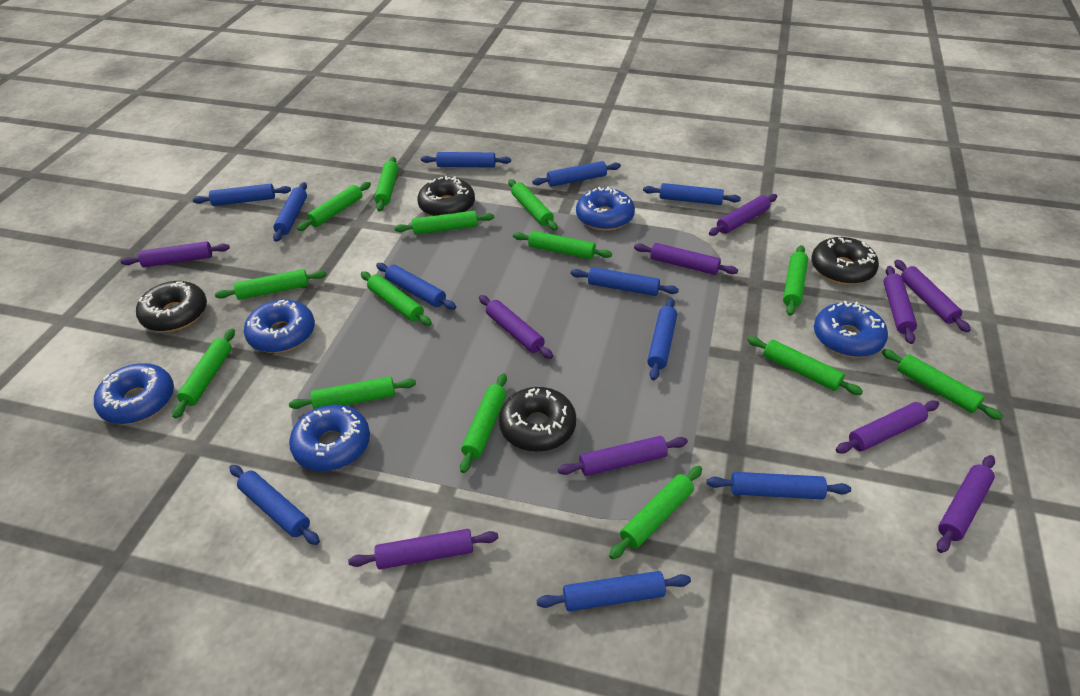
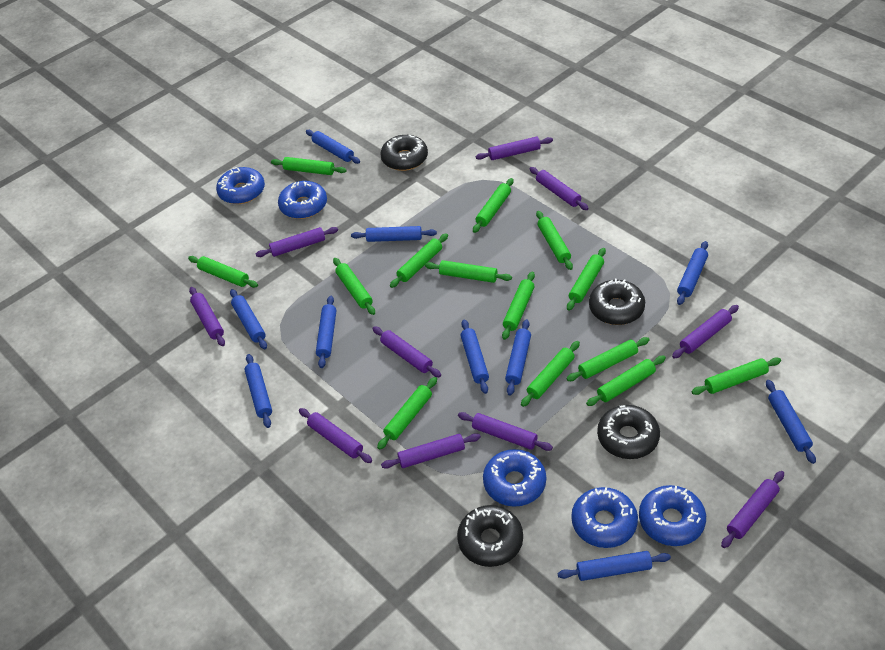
blue rolling pin: 11 -> 10

